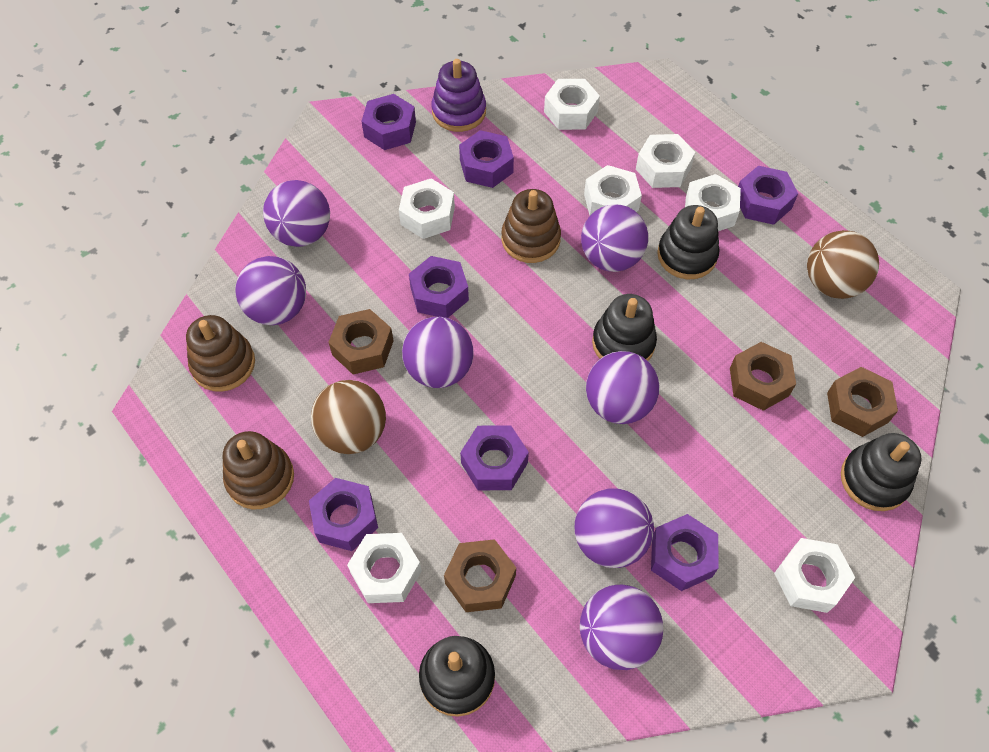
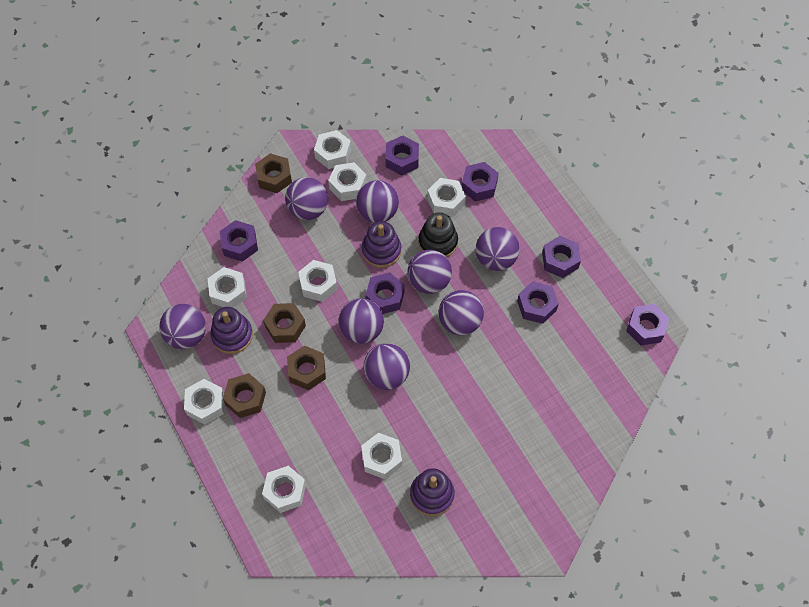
black stacking toy: 4 -> 1
brown ball: 2 -> 0
brown stacking toy: 3 -> 0
purple ball: 7 -> 8
purple stacking toy: 1 -> 3
white nut: 7 -> 8

